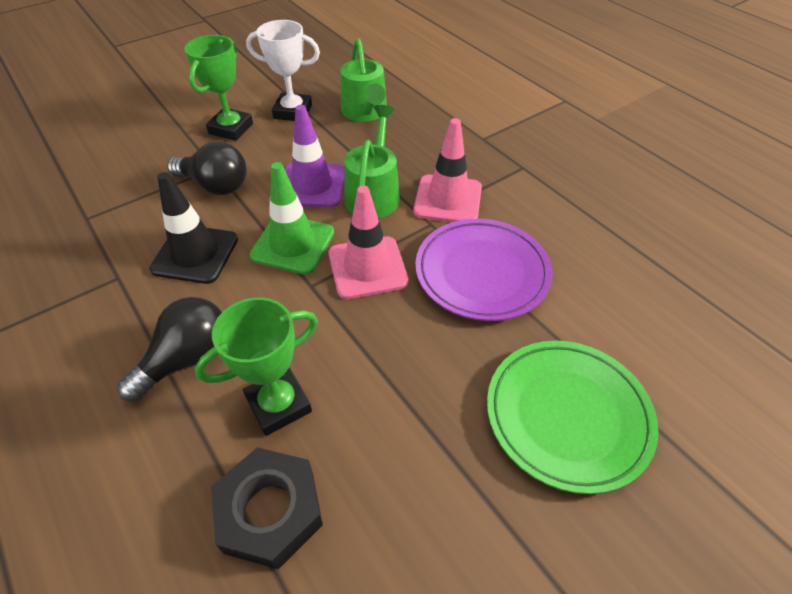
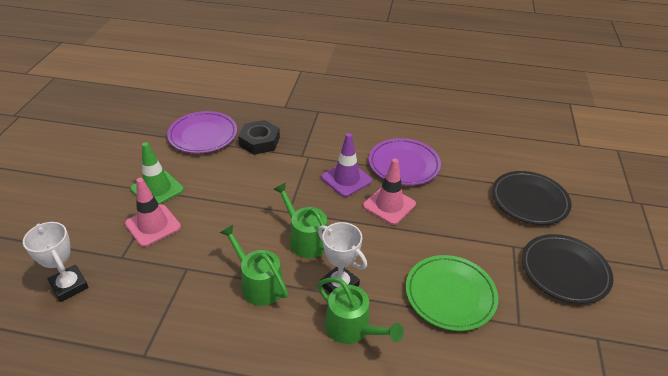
black light bulb: 2 -> 0
black plate: 0 -> 2
black traffic cone: 1 -> 0
green trophy: 2 -> 0
green watering can: 2 -> 3
purple plate: 1 -> 2
white trophy: 1 -> 2

